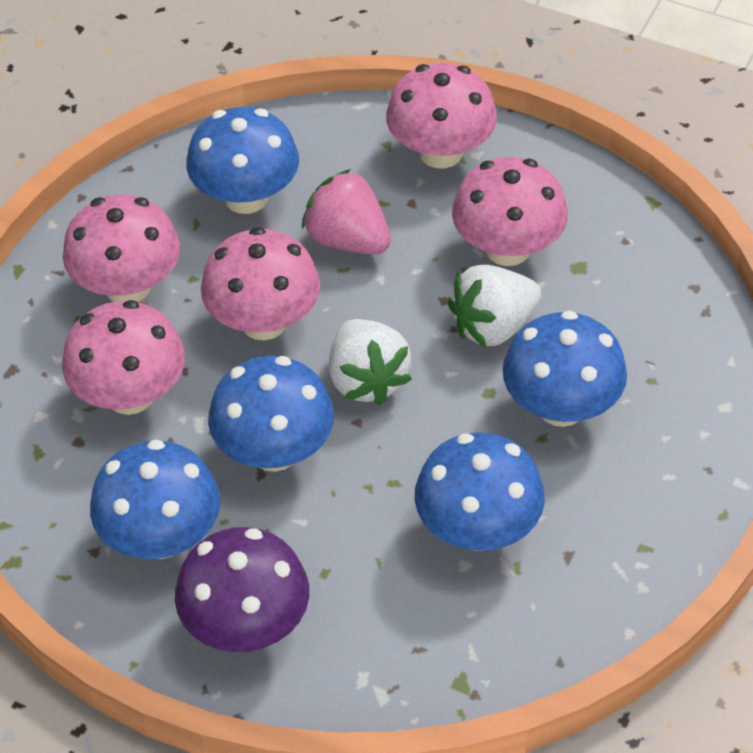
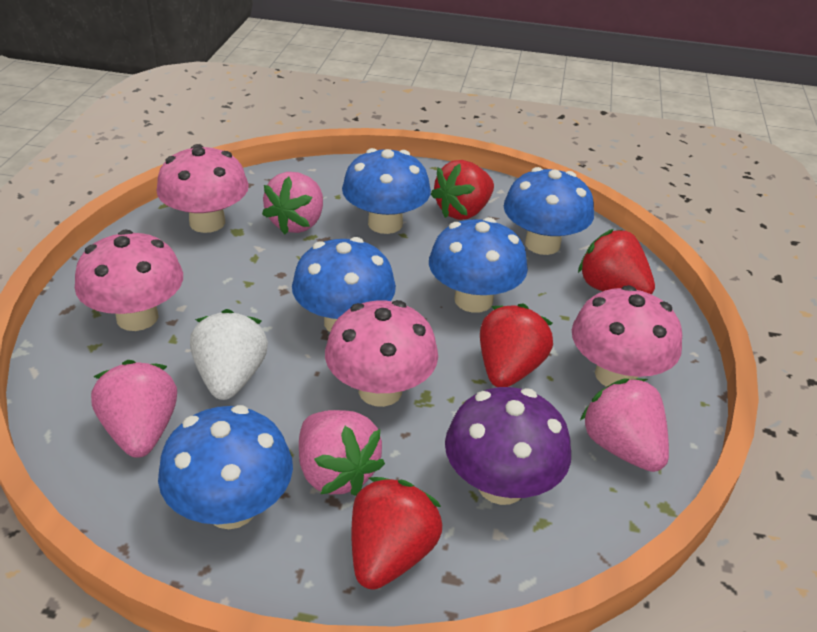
pink mushroom: 5 -> 4
pink strawberry: 1 -> 4
red strawberry: 0 -> 4
white strawberry: 2 -> 1

